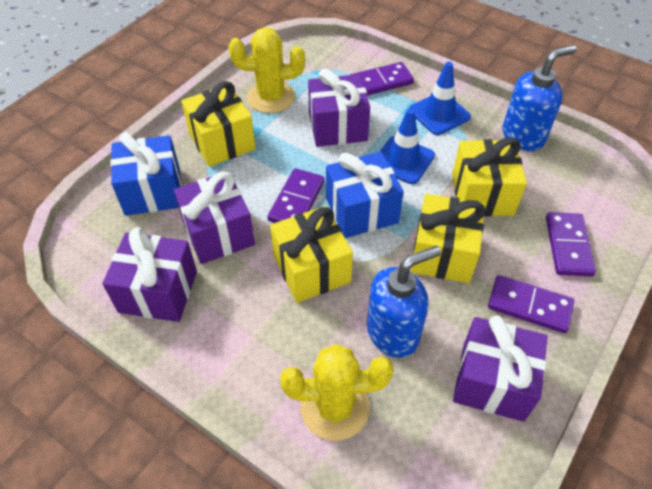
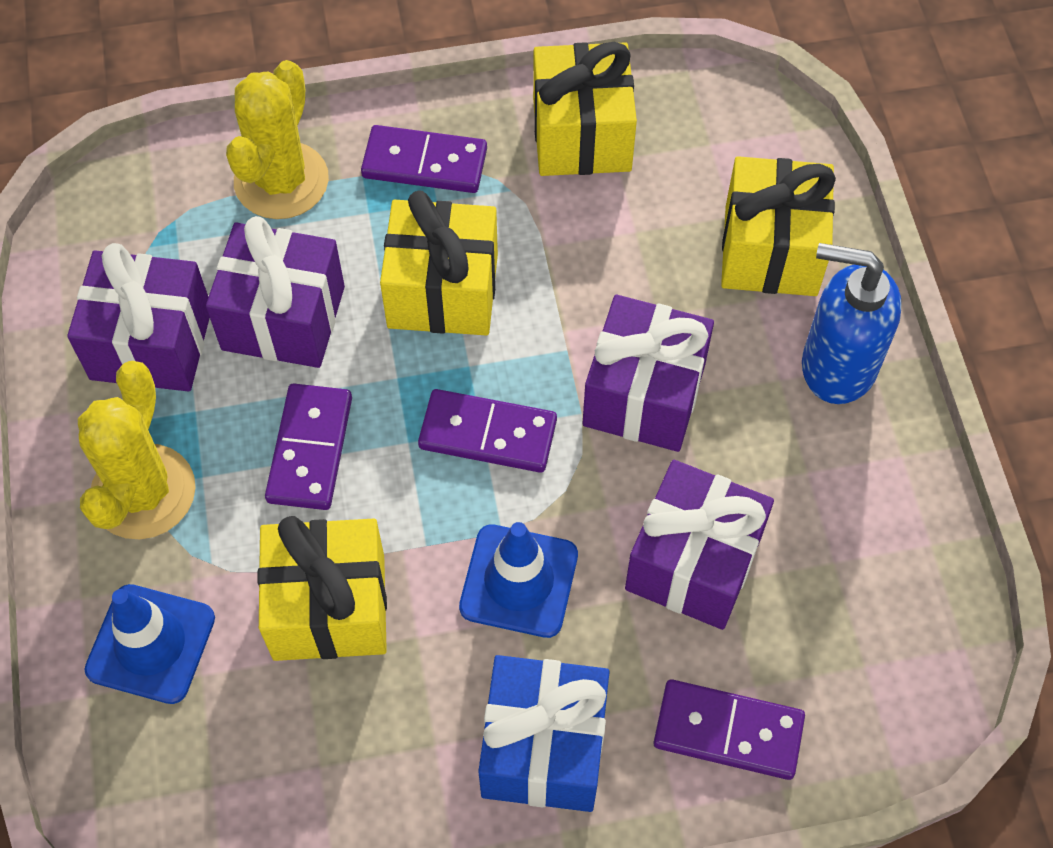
blue gift: 2 -> 1
blue soap dispenser: 2 -> 1

